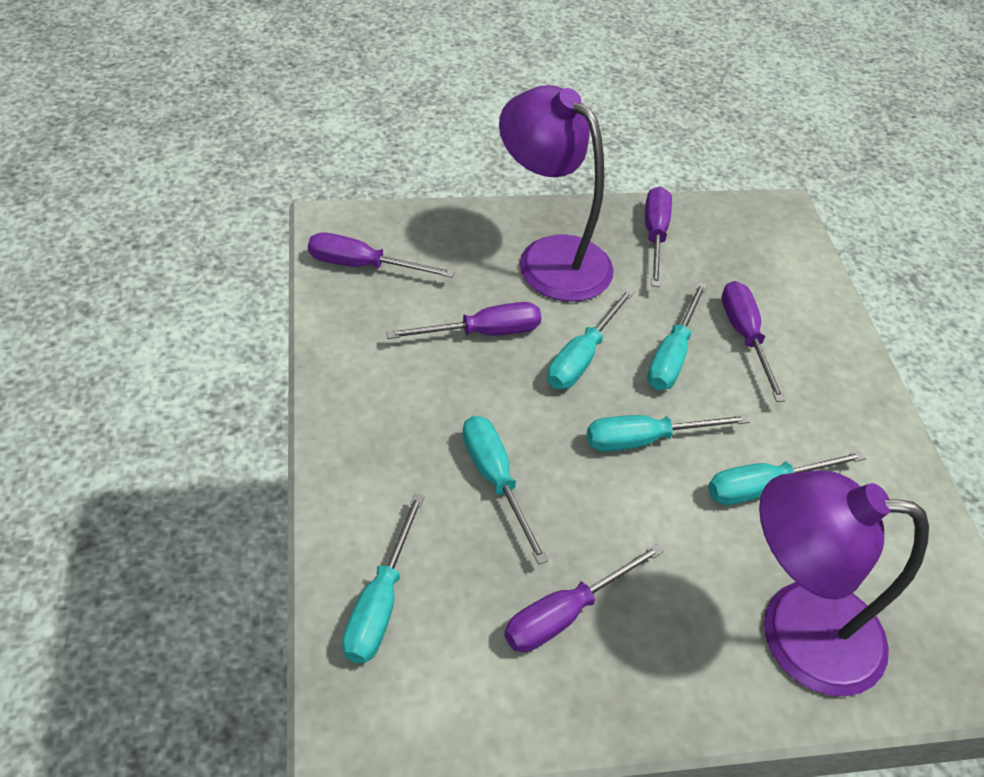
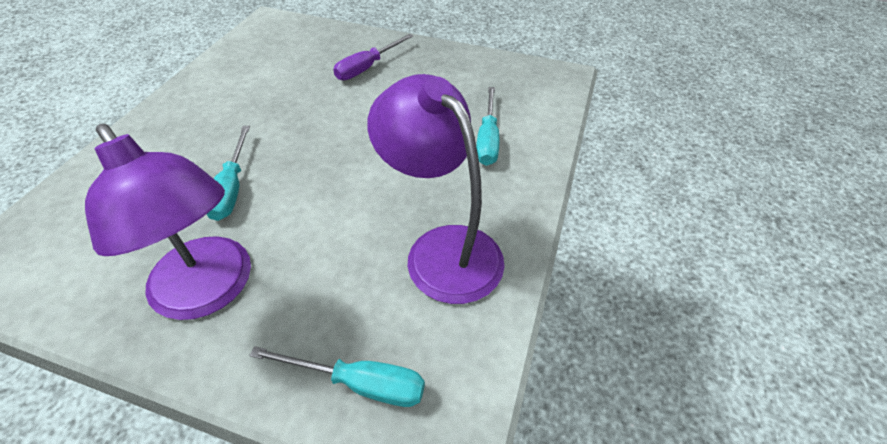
purple screwdriver: 5 -> 1
turquoise screwdriver: 6 -> 3

